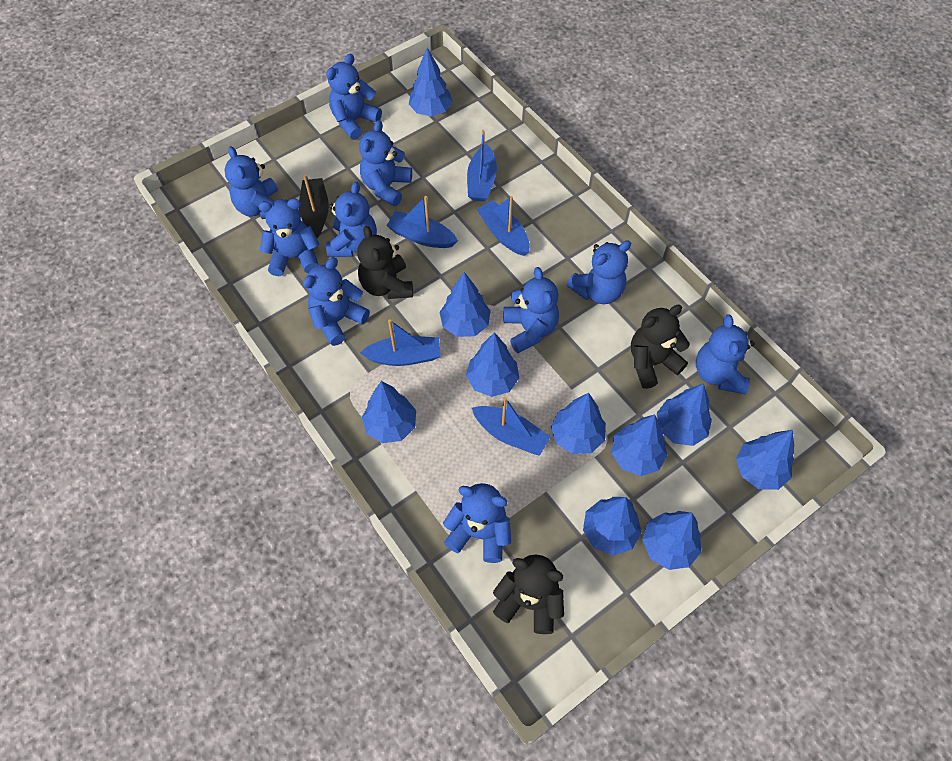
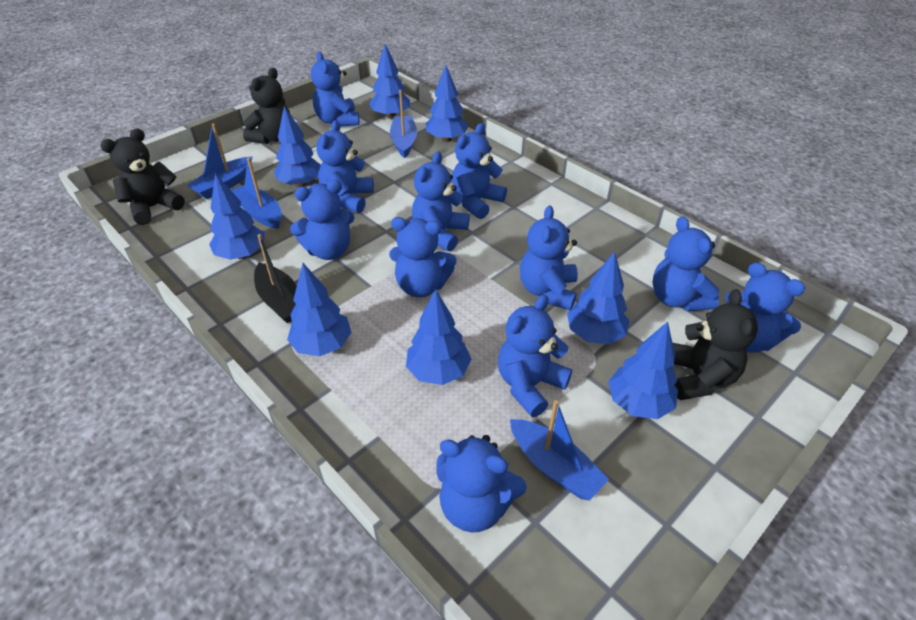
blue boat: 5 -> 4
blue teddy bear: 10 -> 11
blue tree: 10 -> 8

